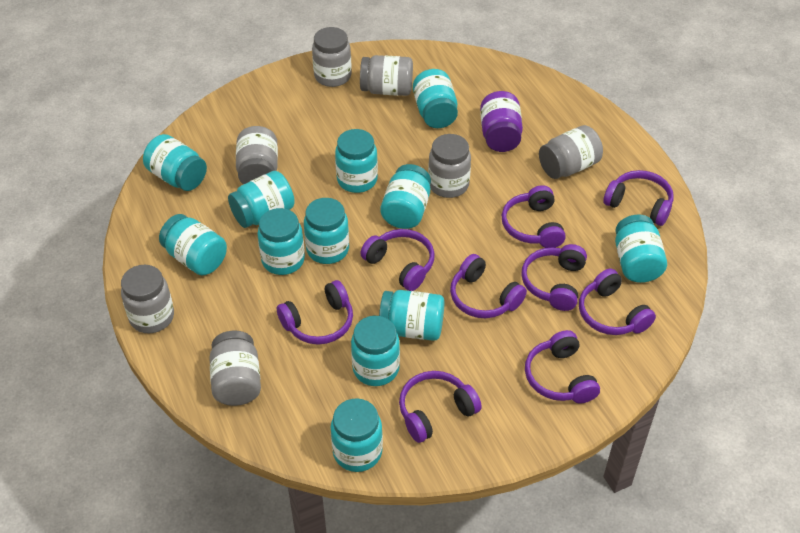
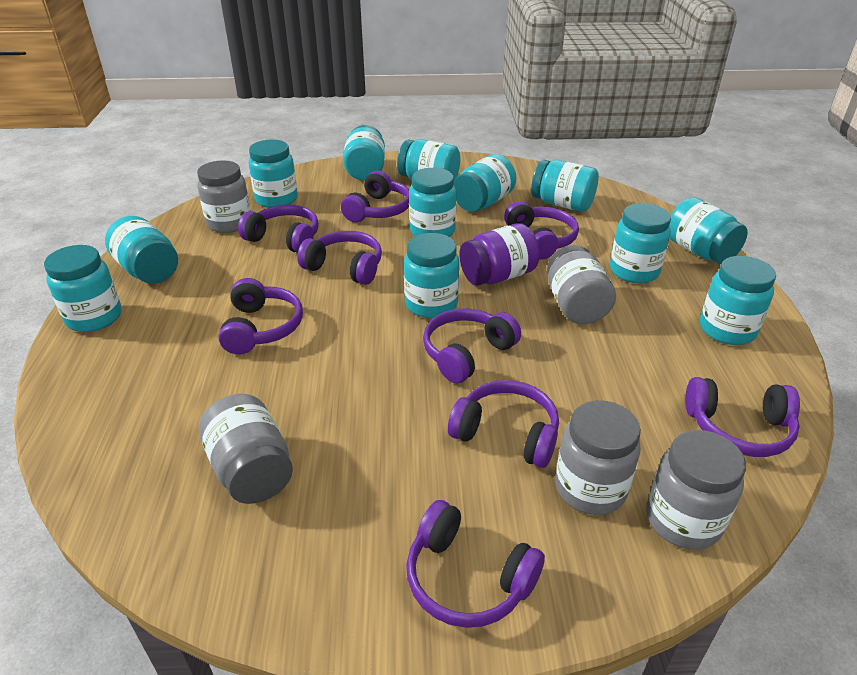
grey jar: 7 -> 5

